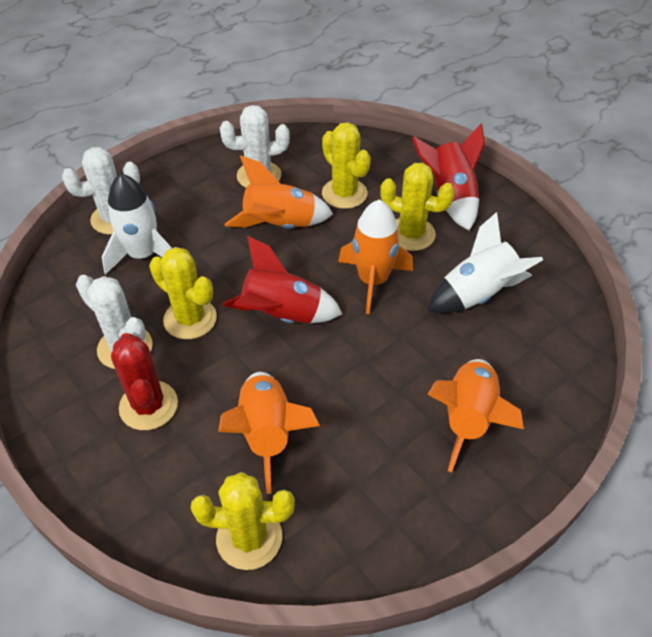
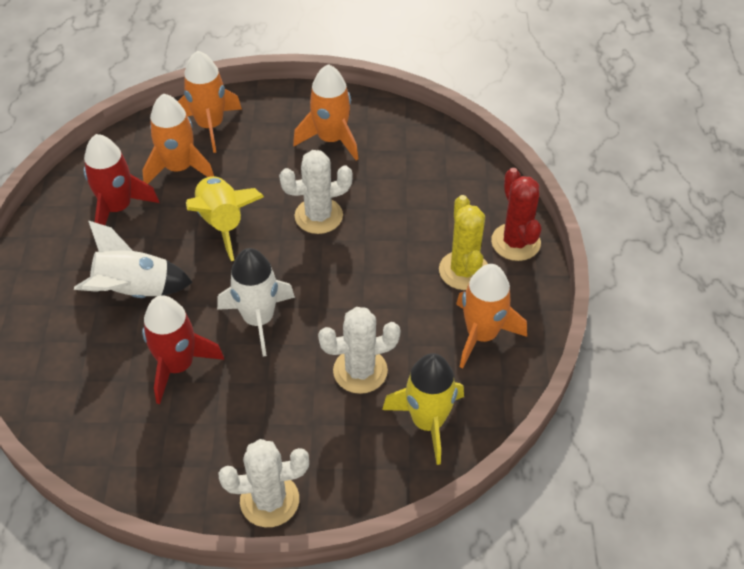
yellow cactus: 4 -> 1
yellow rocket: 0 -> 2

